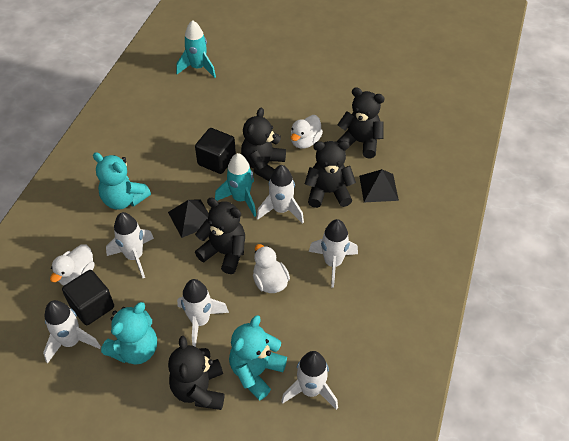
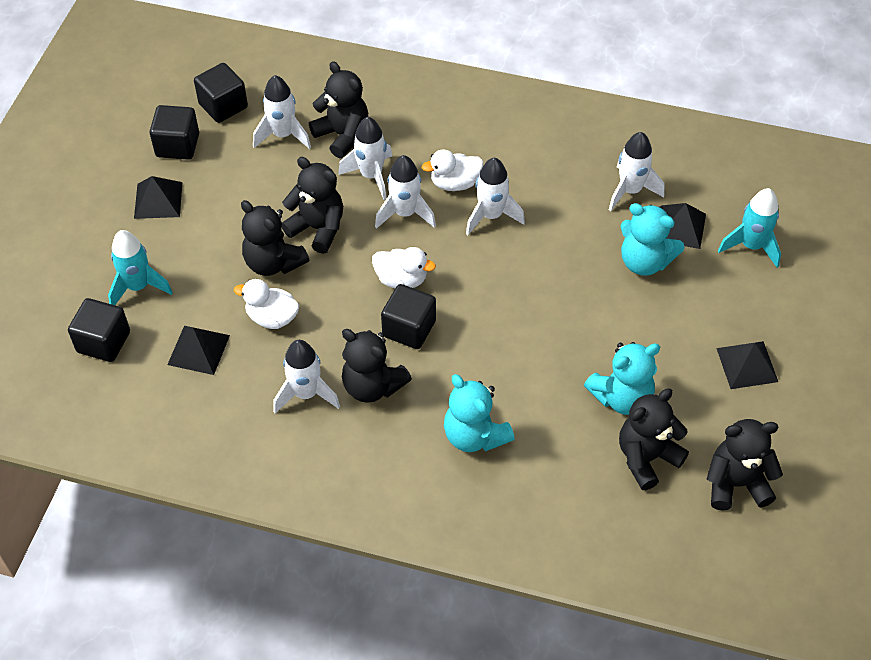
black cube: 2 -> 4
black pyramid: 2 -> 4
black teddy bear: 5 -> 6

